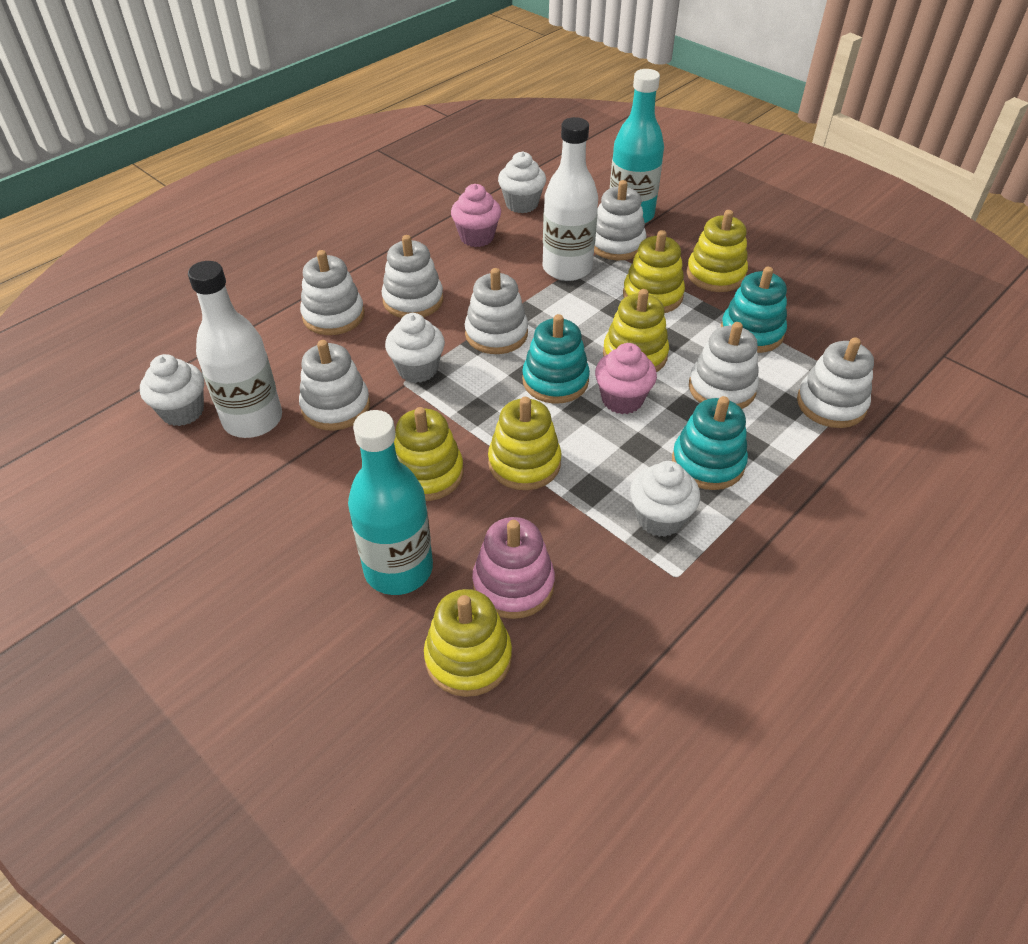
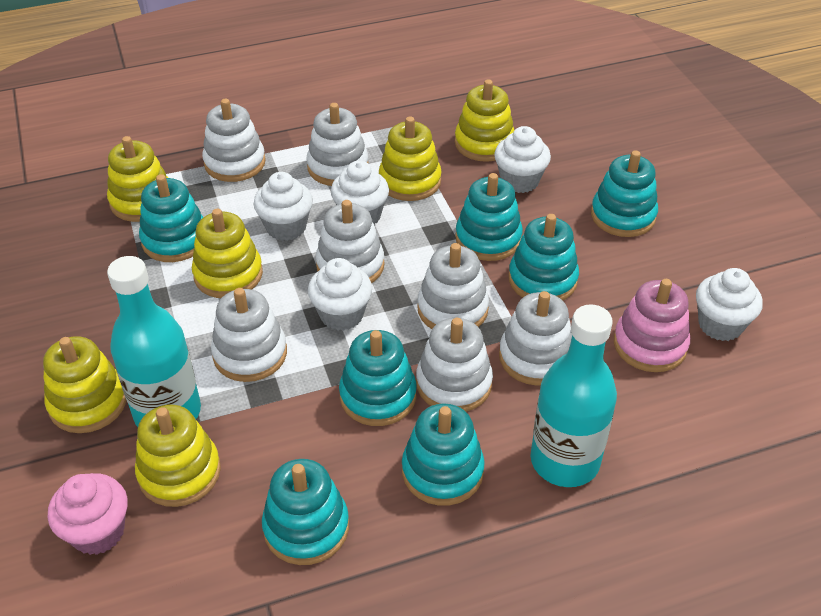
pink cupcake: 2 -> 1
turquoise stacking toy: 3 -> 7
white bottle: 2 -> 0
white cupcake: 4 -> 5

